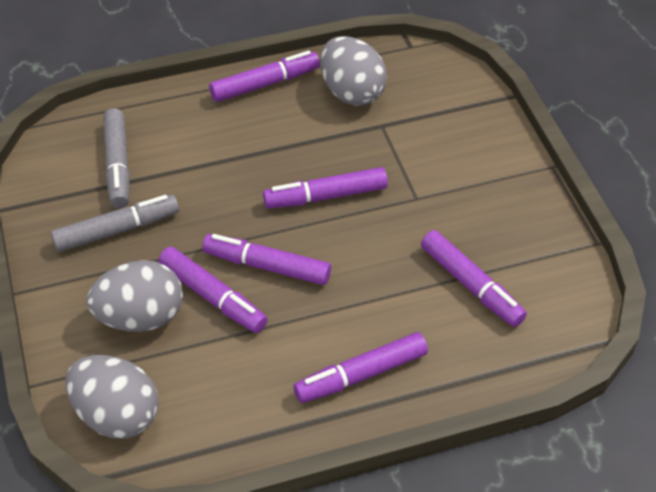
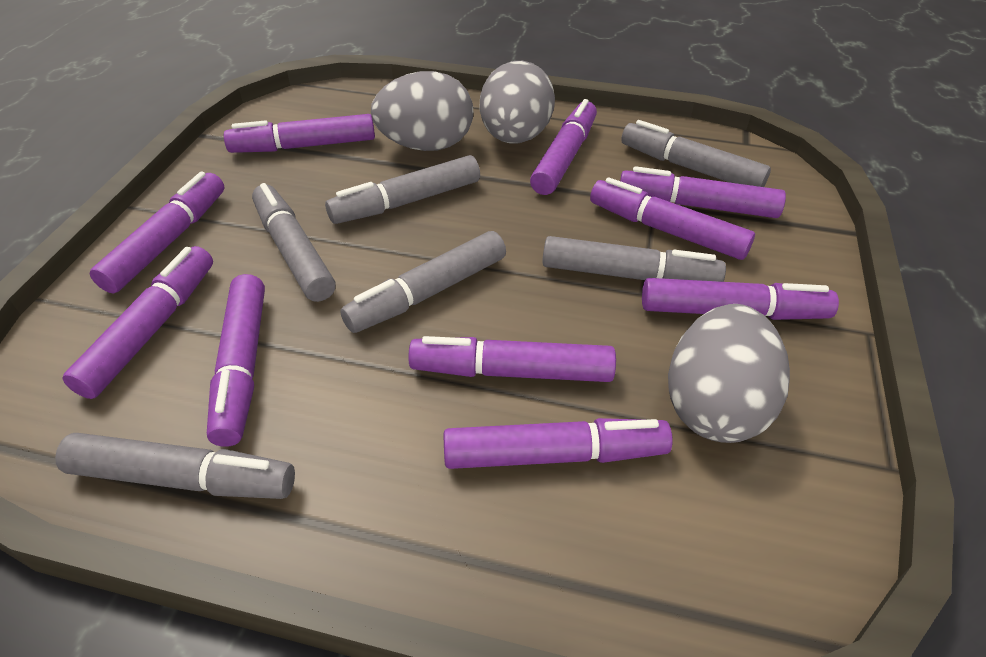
grey marker: 2 -> 6
purple marker: 6 -> 10

